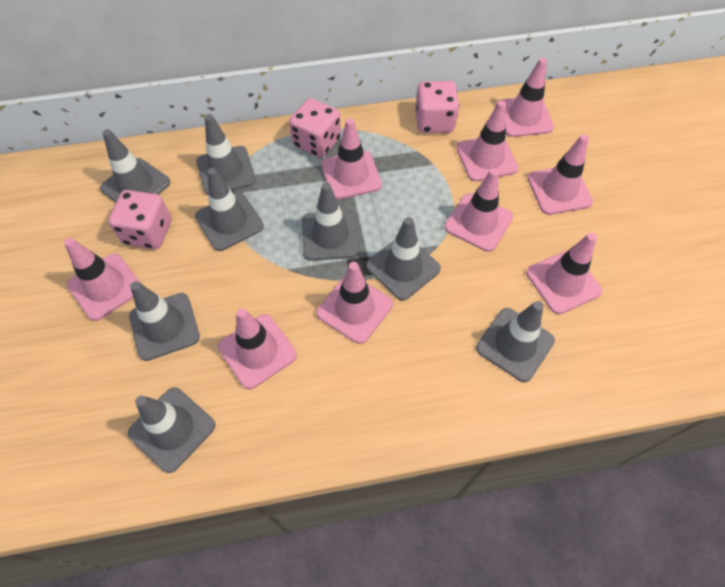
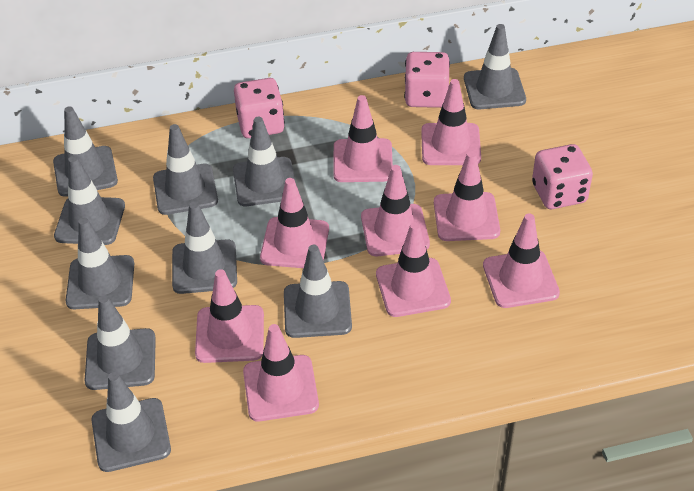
grey traffic cone: 8 -> 10

